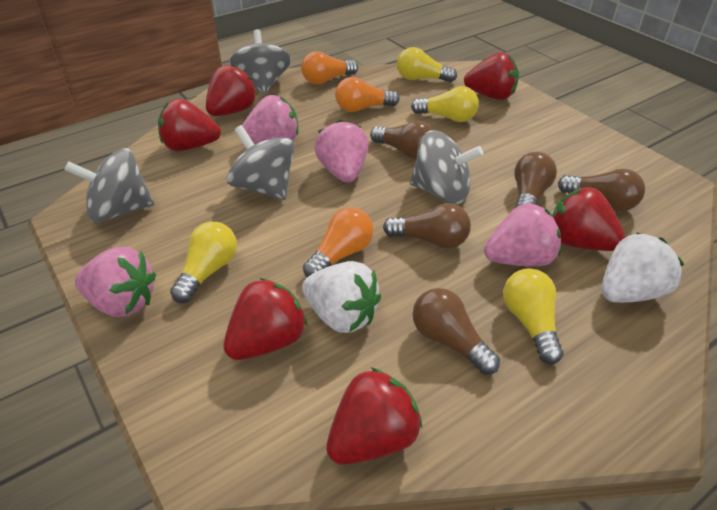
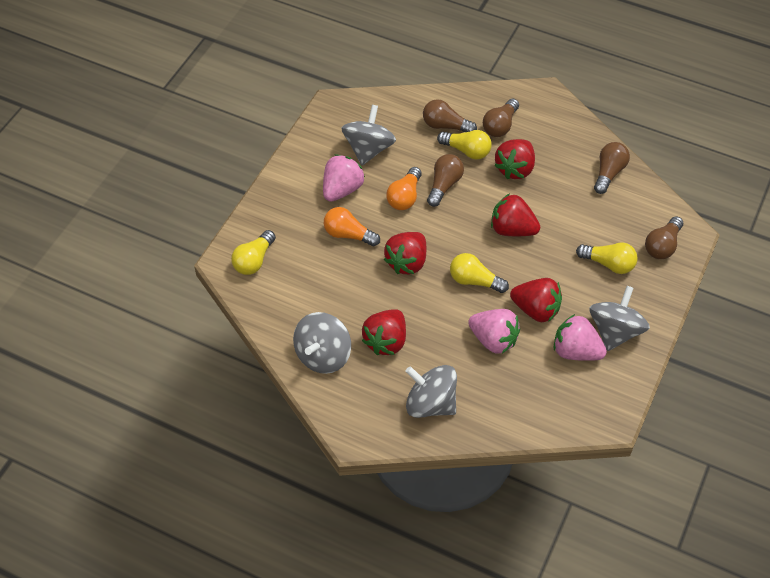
orange light bulb: 3 -> 2
pink strawberry: 4 -> 3
red strawberry: 6 -> 5
white strawberry: 2 -> 0

